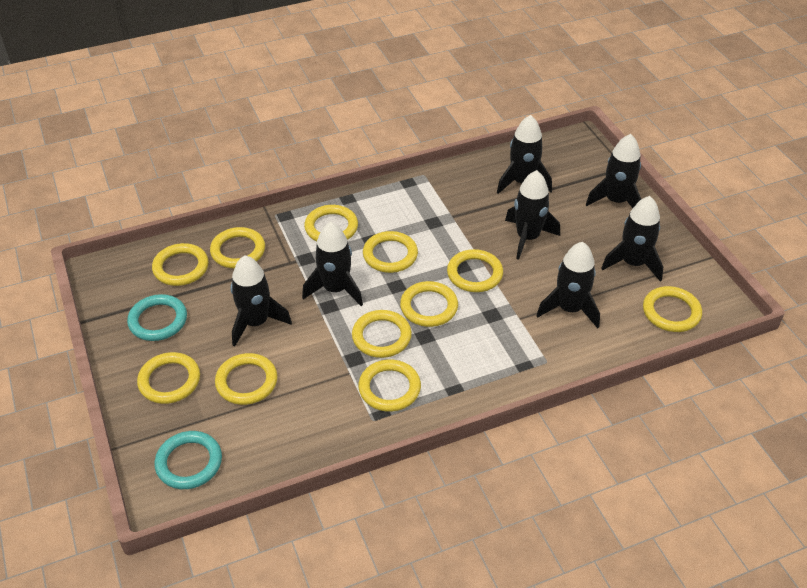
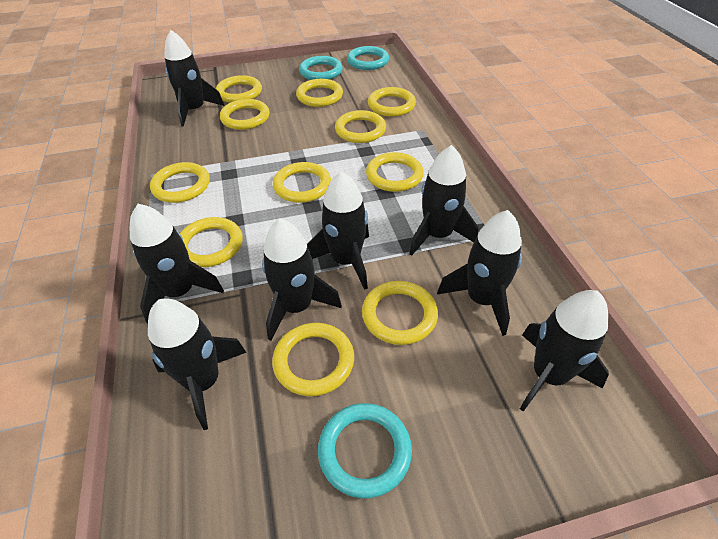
black rocket: 7 -> 8
turquoise ring: 2 -> 3

